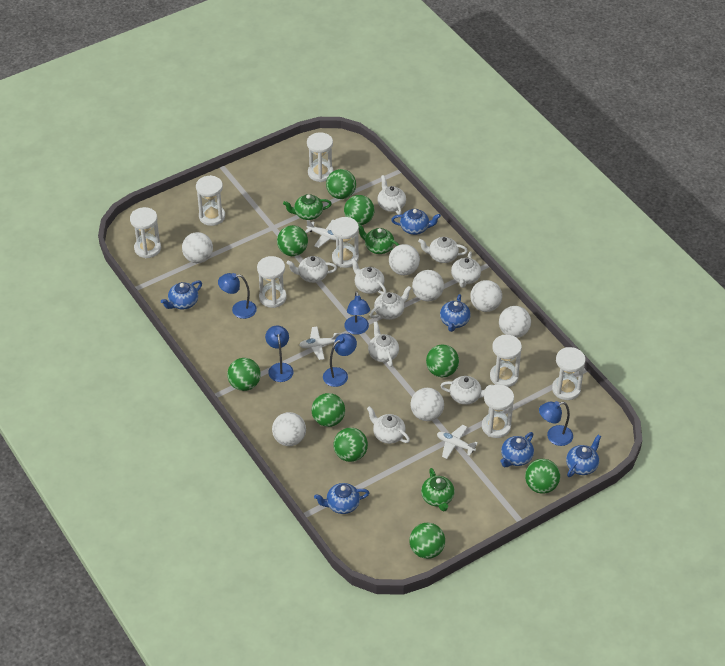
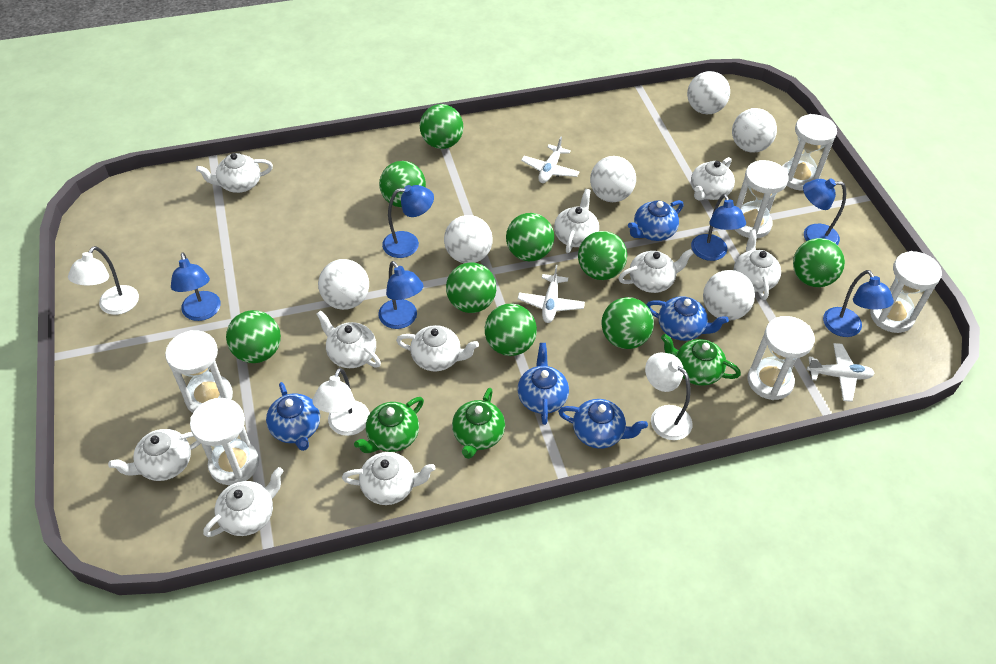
blue lamp: 5 -> 6
blue teapot: 6 -> 5
white ball: 7 -> 6
white hourglass: 8 -> 6
white lamp: 0 -> 3
white teapot: 9 -> 10

